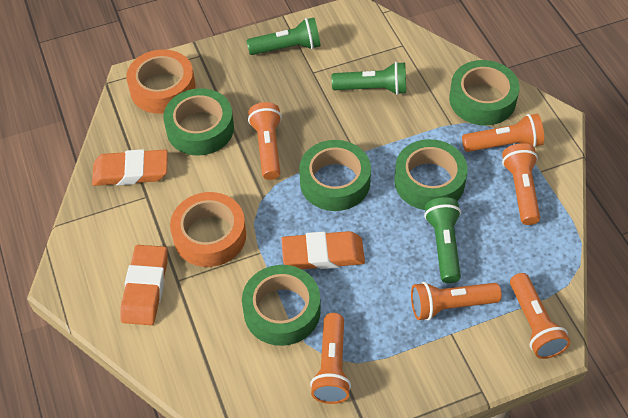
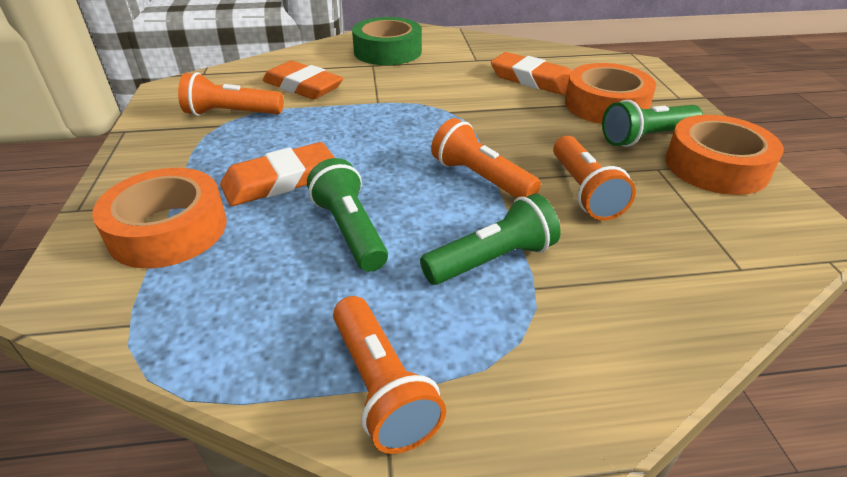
green tape: 5 -> 1
orange flashlight: 6 -> 4
orange tape: 2 -> 3

